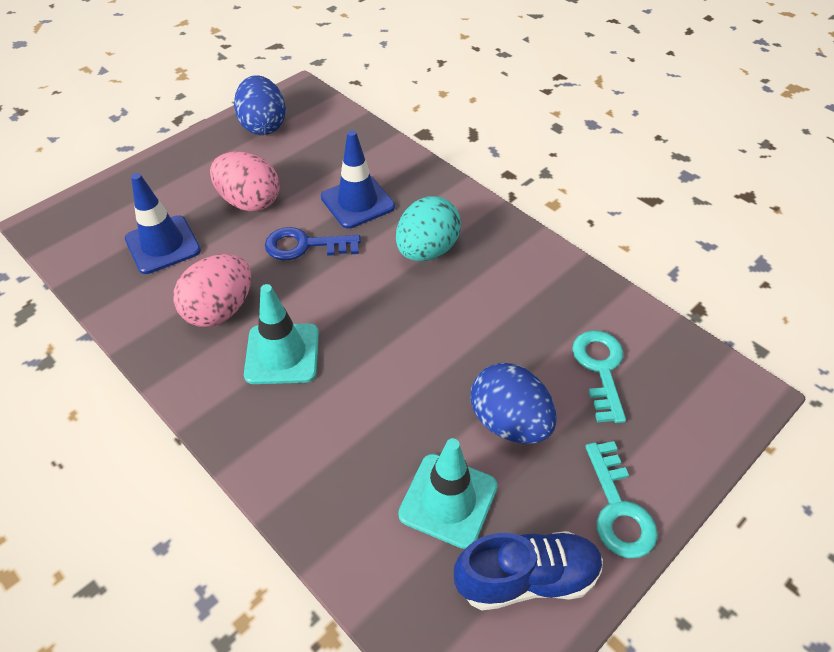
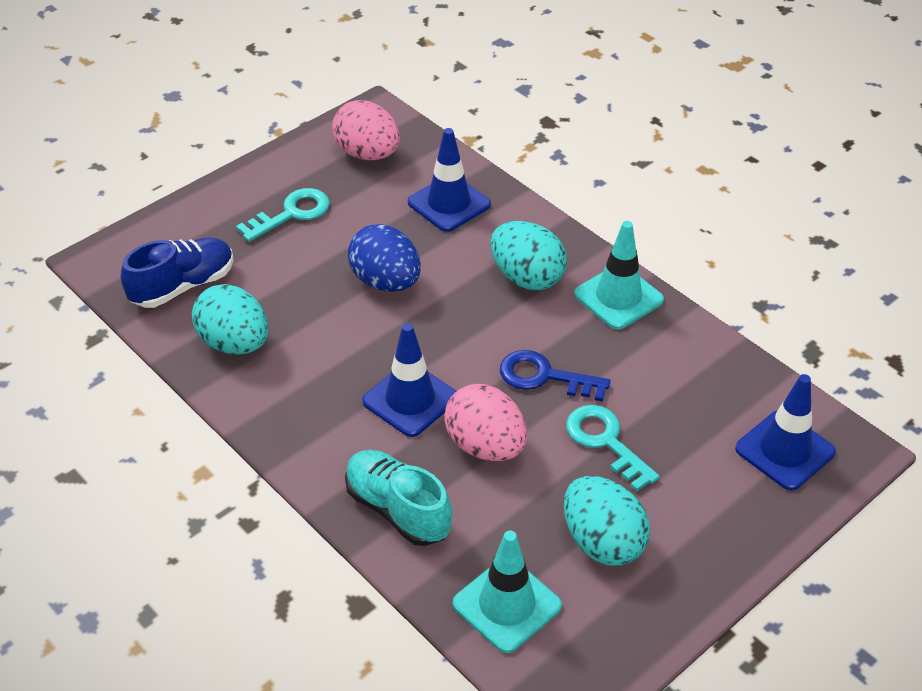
blue egg: 2 -> 1
blue traffic cone: 2 -> 3
turquoise egg: 1 -> 3
turquoise shoe: 0 -> 1

